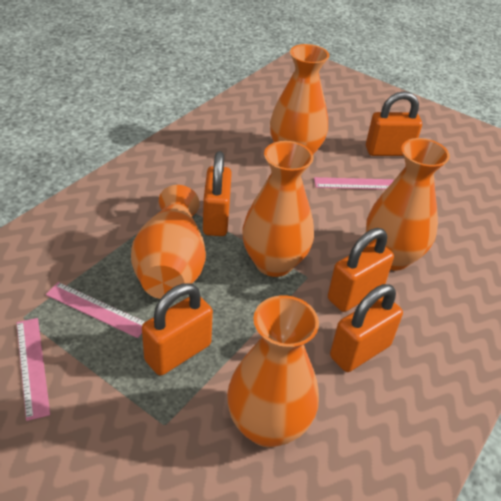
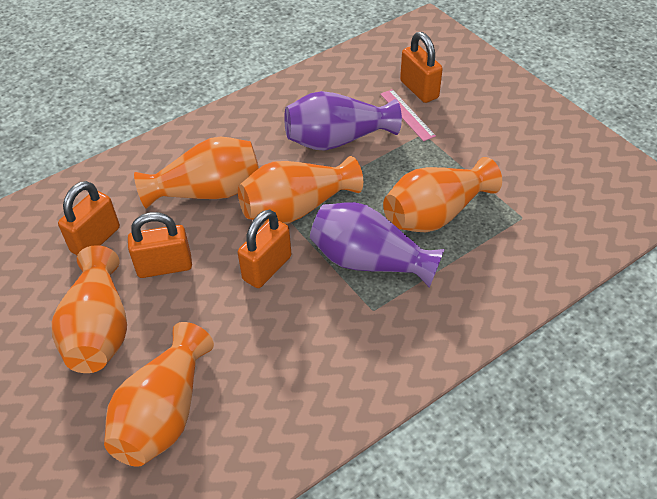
orange padlock: 5 -> 4
pink ruler: 3 -> 1
purple vase: 0 -> 2

